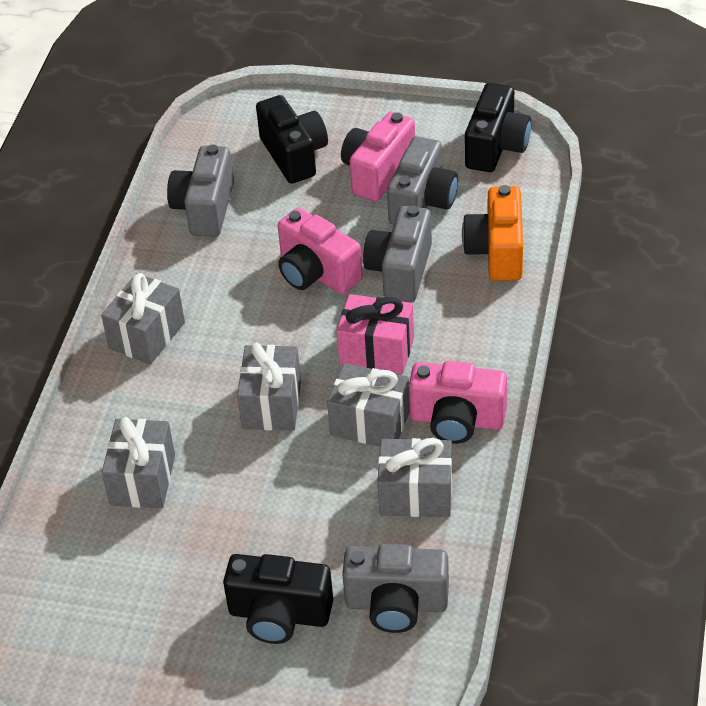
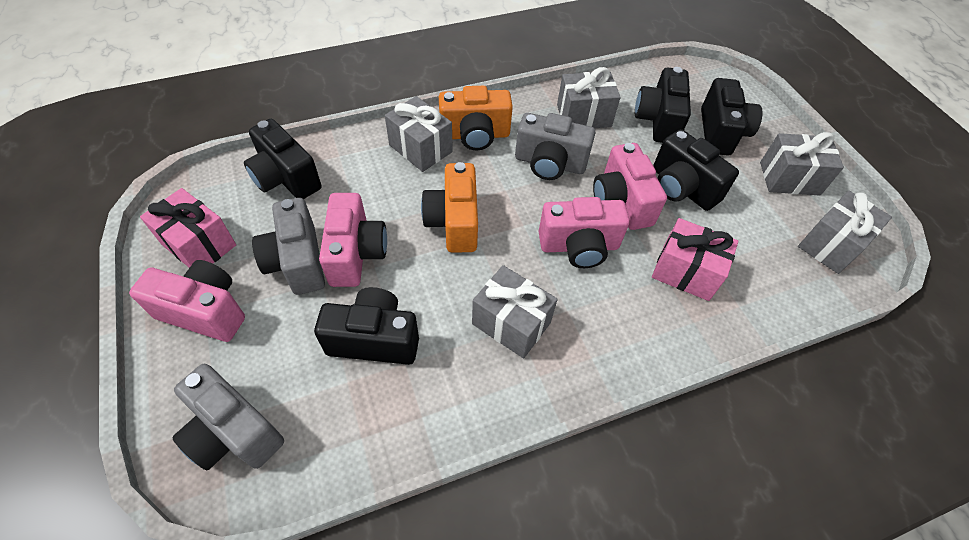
black camera: 3 -> 5
grey camera: 4 -> 3
orange camera: 1 -> 2
pink camera: 3 -> 4
pink gift: 1 -> 2

